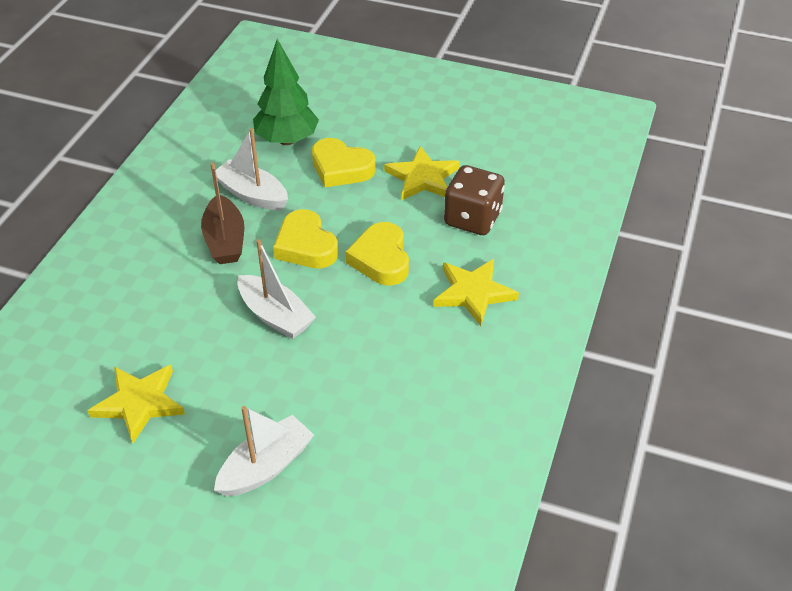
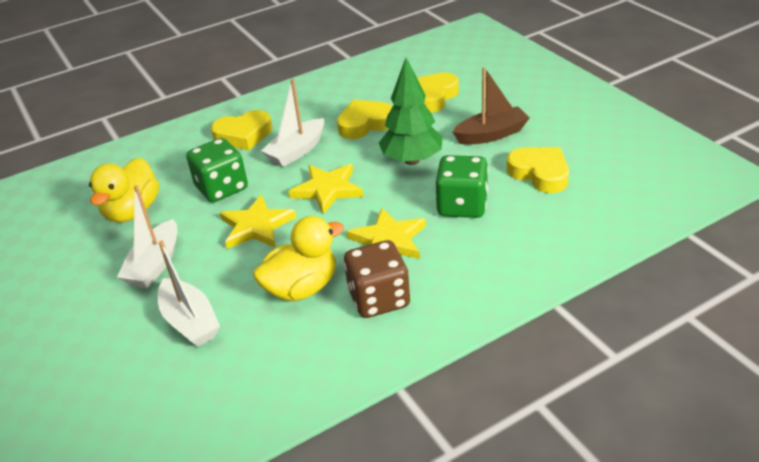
green dice: 0 -> 2
yellow duck: 0 -> 2
yellow heart: 3 -> 4

